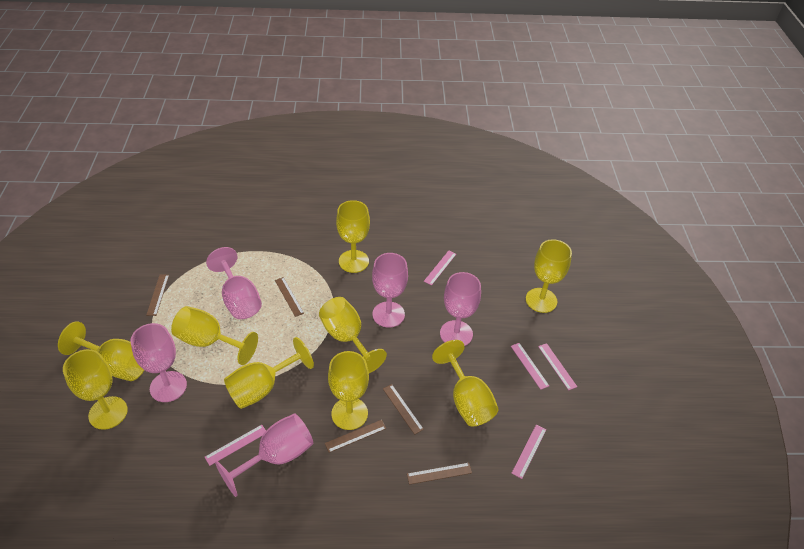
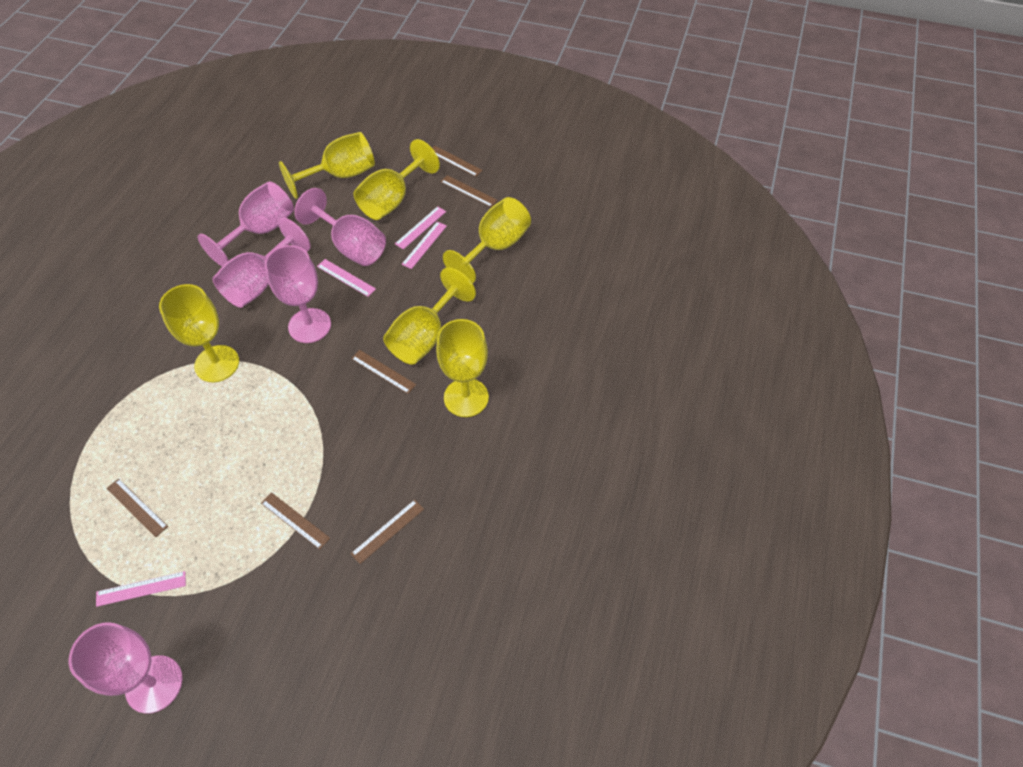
brown ruler: 5 -> 6
pink ruler: 5 -> 4
yellow goblet: 9 -> 6

